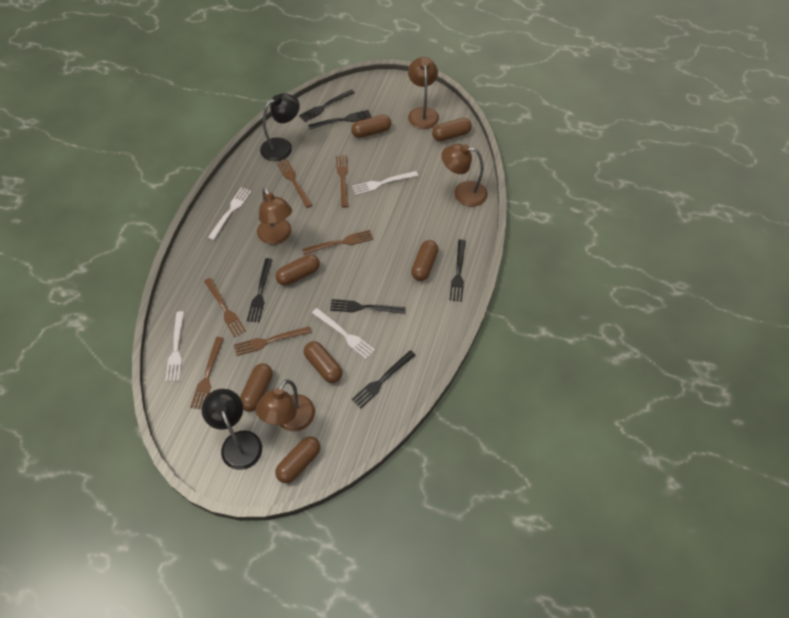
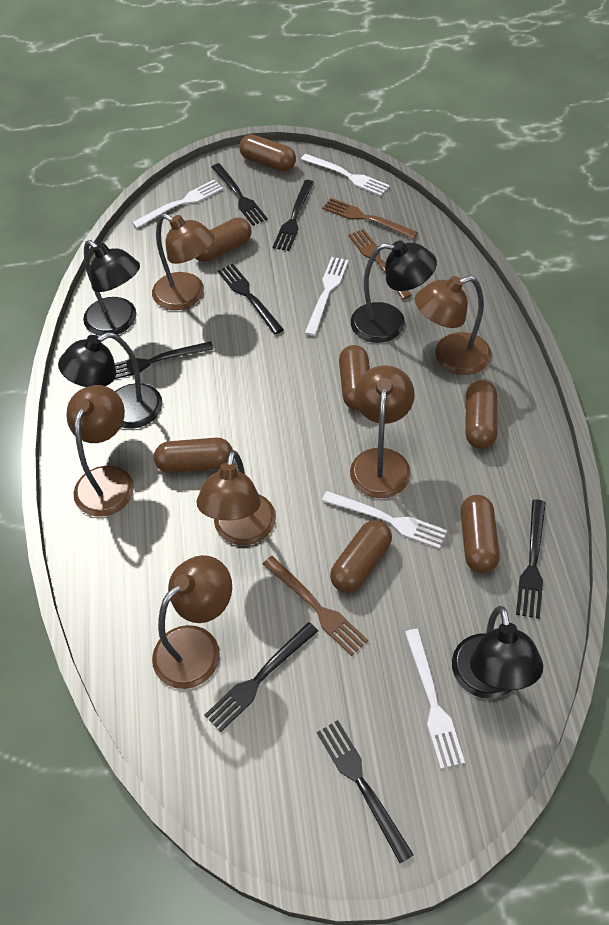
black fork: 6 -> 7
black lamp: 2 -> 4
brown fork: 6 -> 3
brown lamp: 4 -> 6
white fork: 4 -> 5

